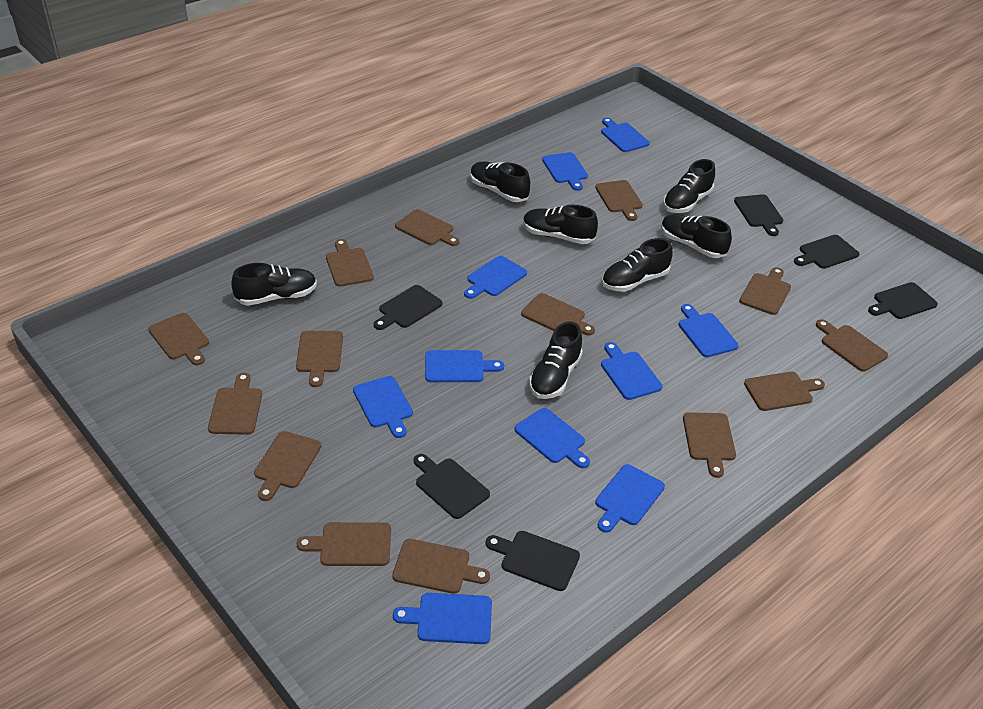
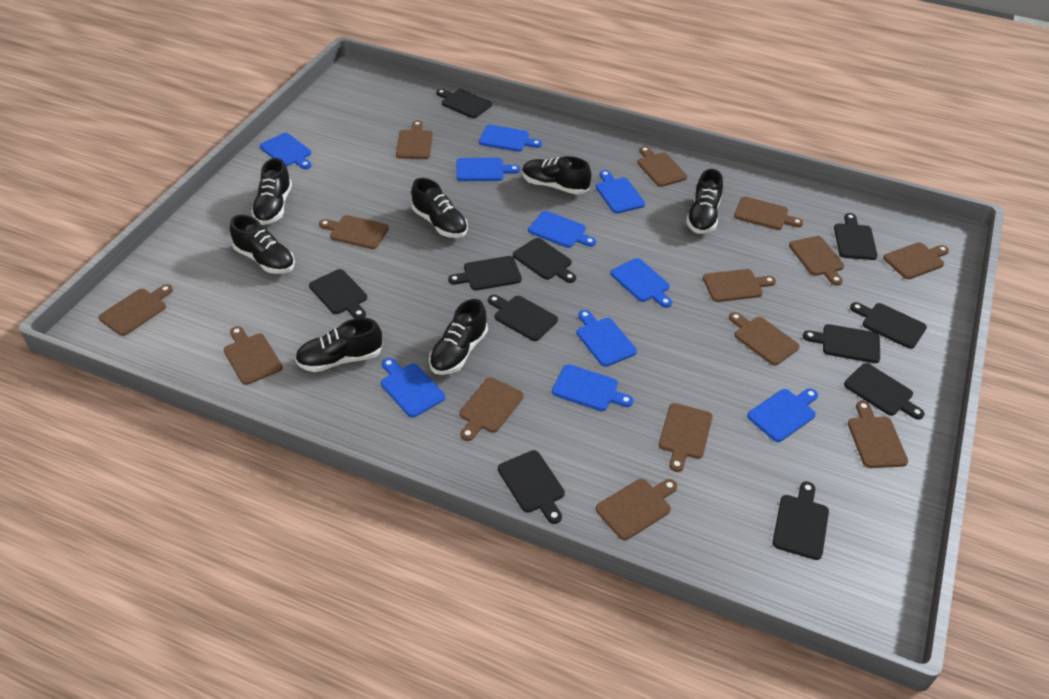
black cutting board: 6 -> 11

